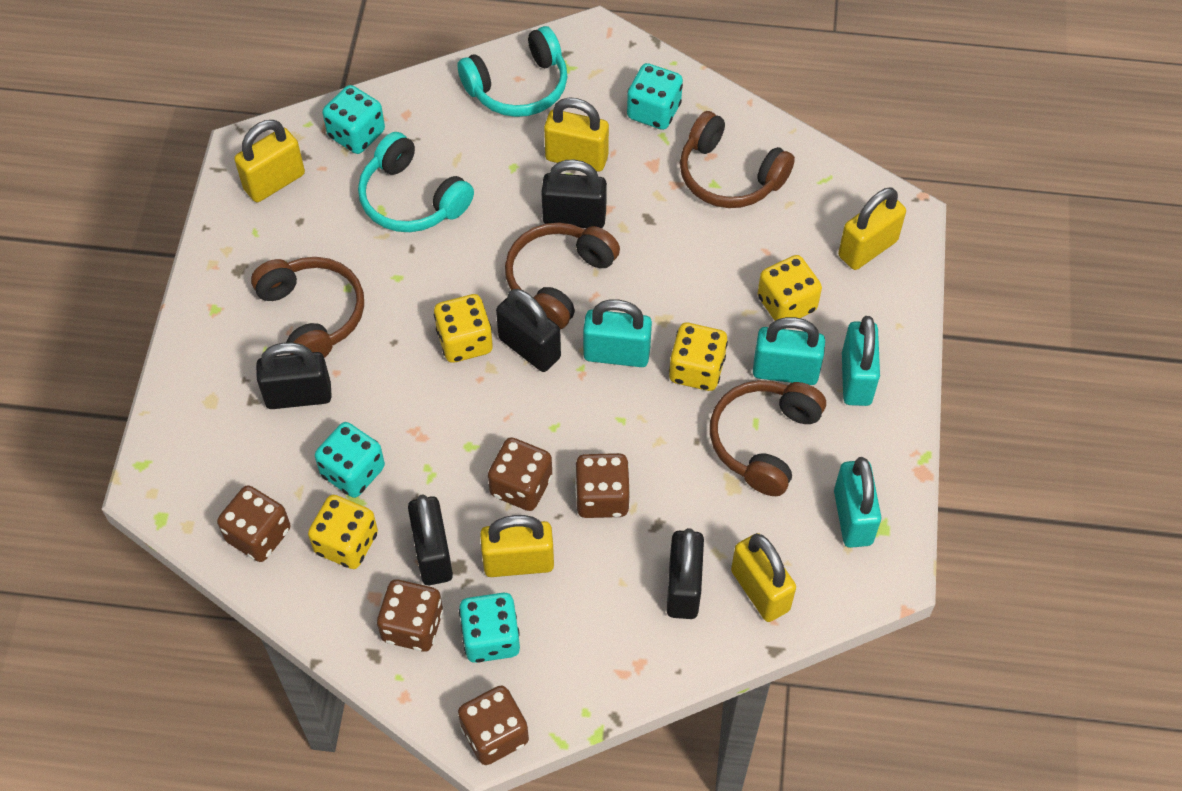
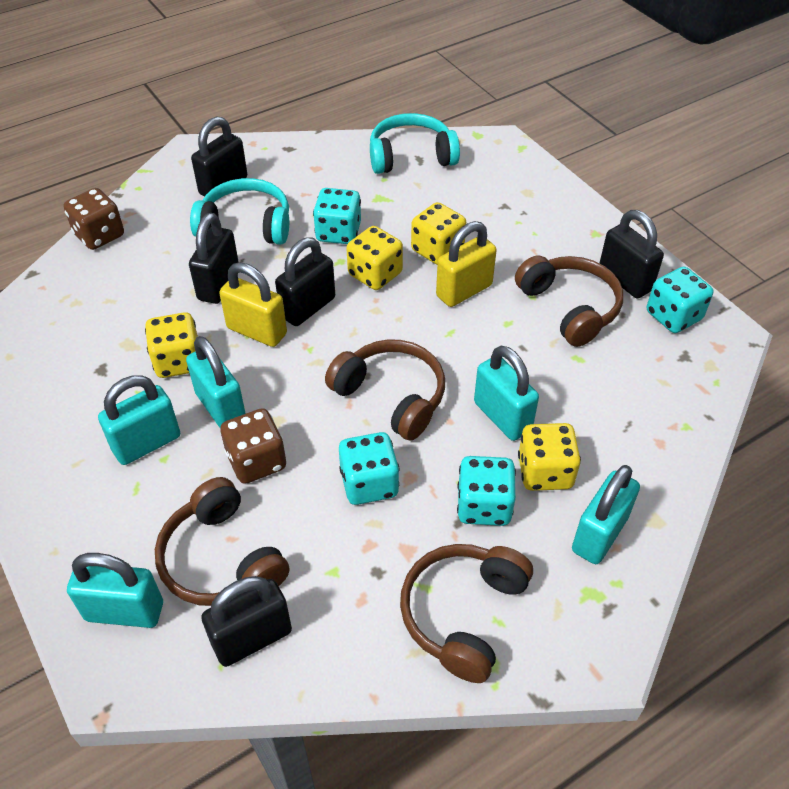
brown dice: 5 -> 2
turquoise padlock: 4 -> 5
yellow padlock: 5 -> 2

